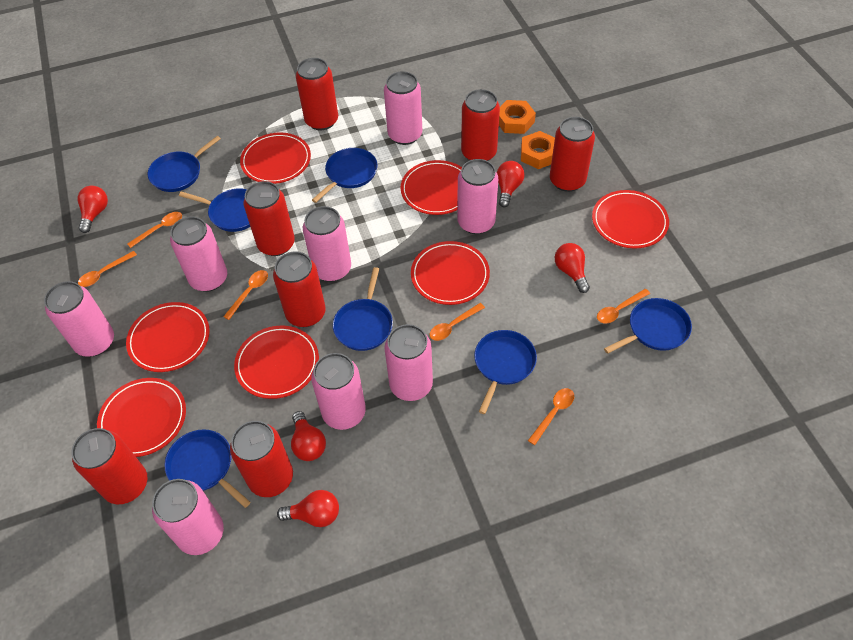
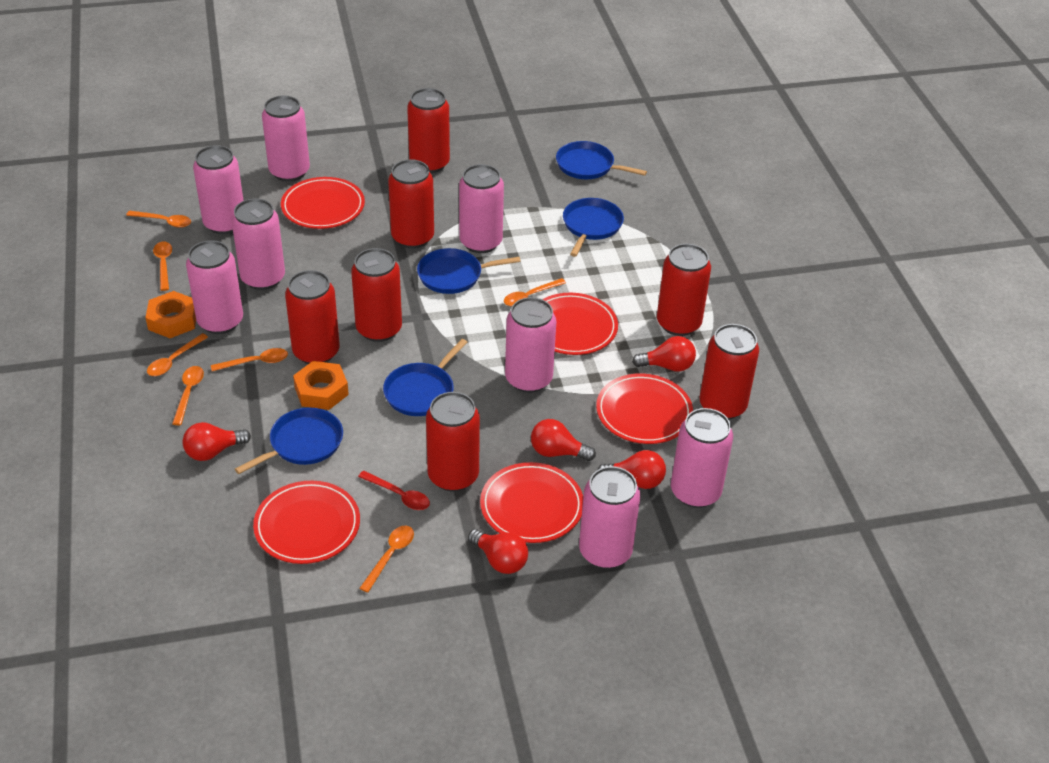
blue pan: 7 -> 5
orange spoon: 6 -> 7
red plate: 7 -> 5
red spoon: 0 -> 1

